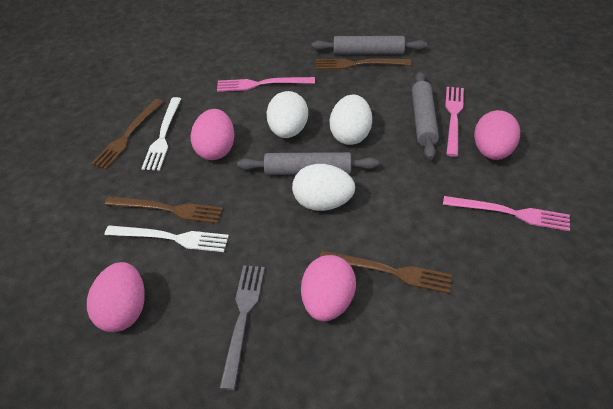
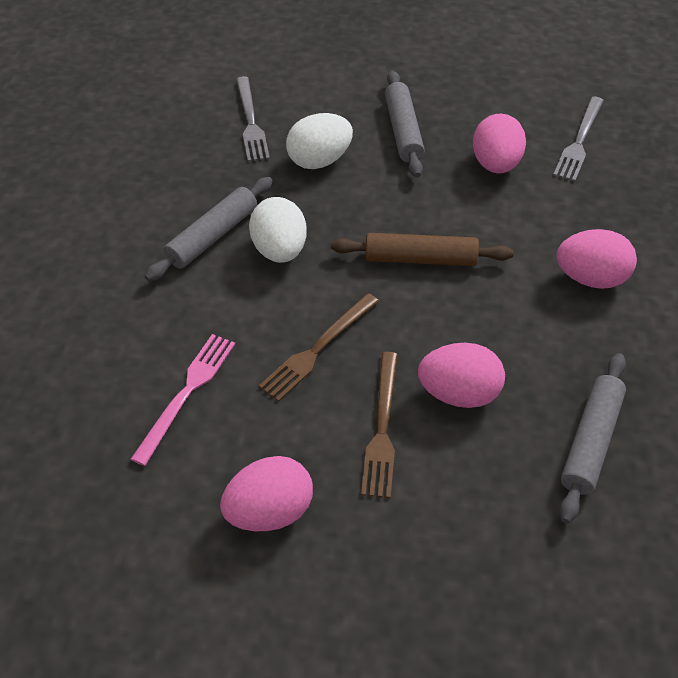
brown fork: 4 -> 2
brown rolling pin: 0 -> 1
grey fork: 1 -> 2
pink fork: 3 -> 1
white egg: 3 -> 2
white fork: 2 -> 0

